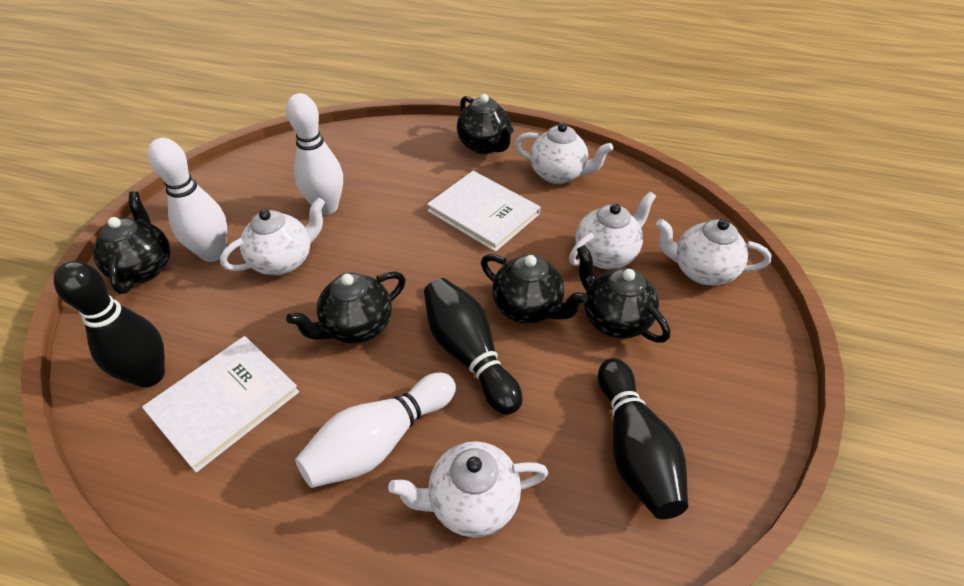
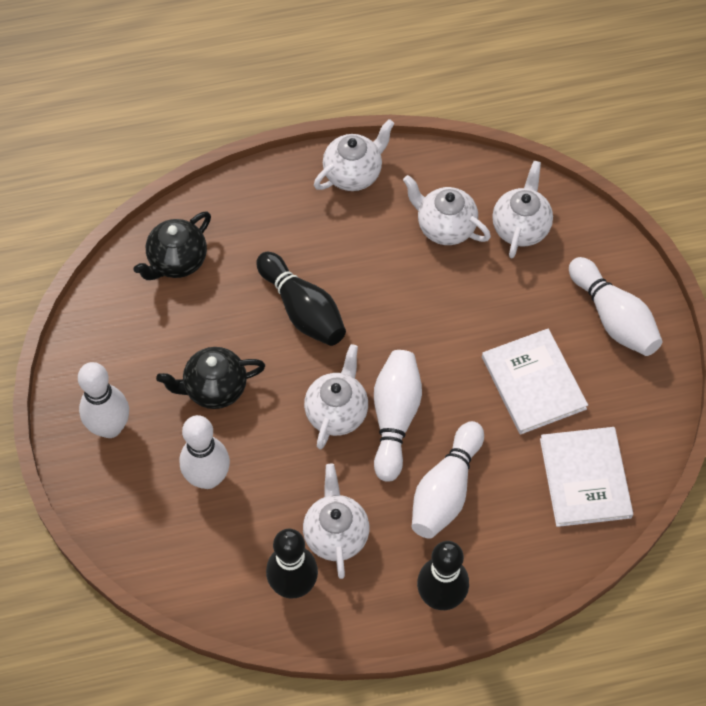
black teapot: 5 -> 2
white bowling pin: 3 -> 5

